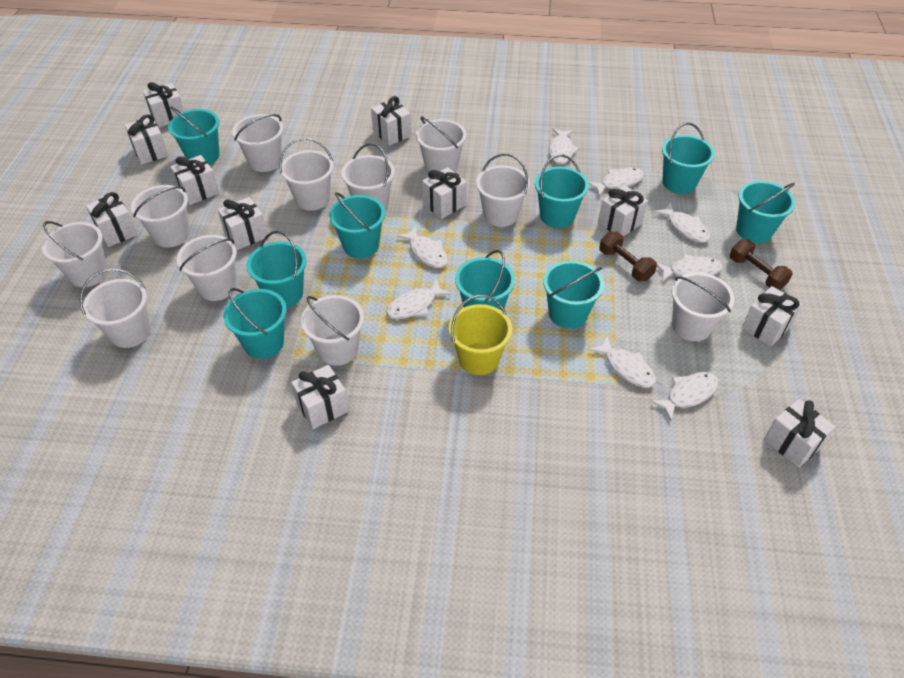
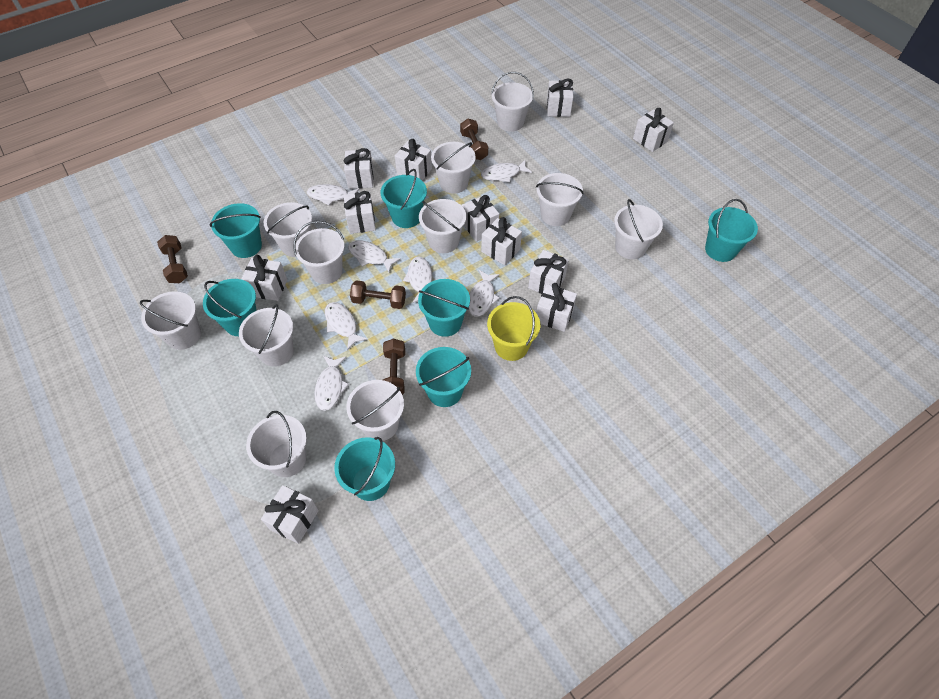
brown dumbbell: 2 -> 4
turquoise bucket: 9 -> 7
white fish: 8 -> 7

